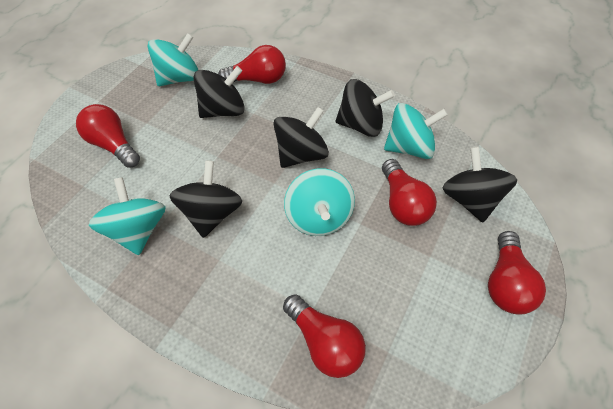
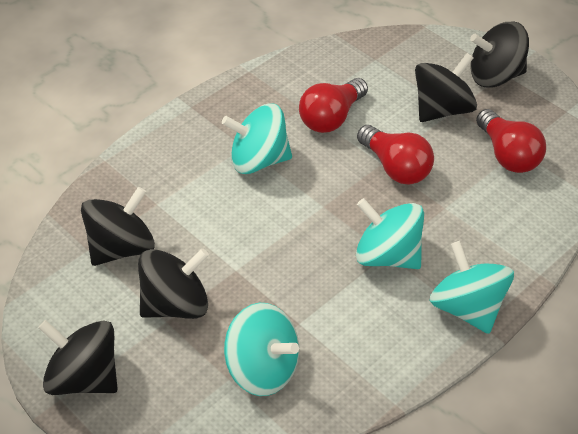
red light bulb: 5 -> 3

